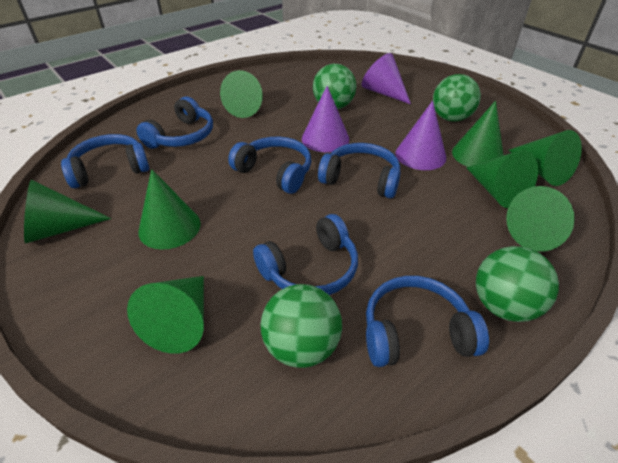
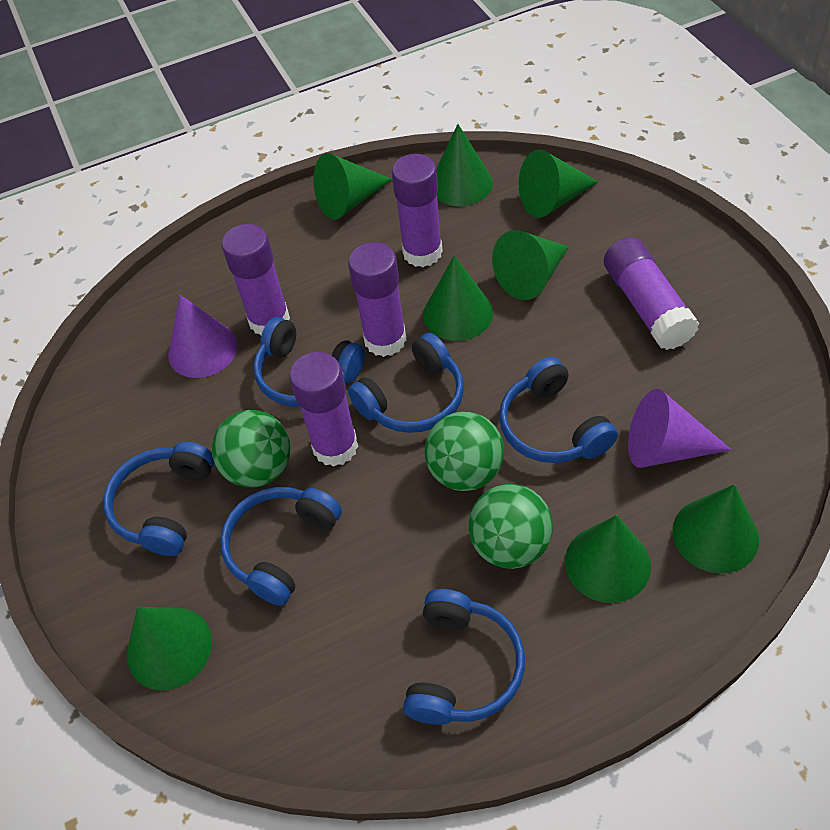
green ball: 4 -> 3
purple cone: 3 -> 2
purple glue stick: 0 -> 5

